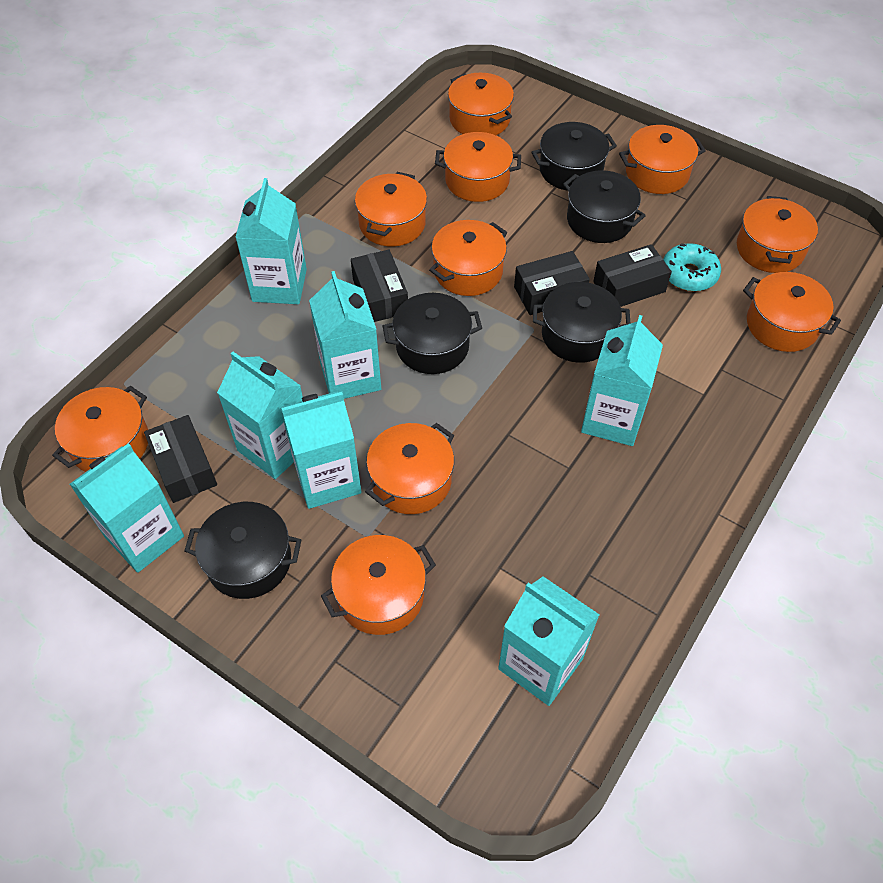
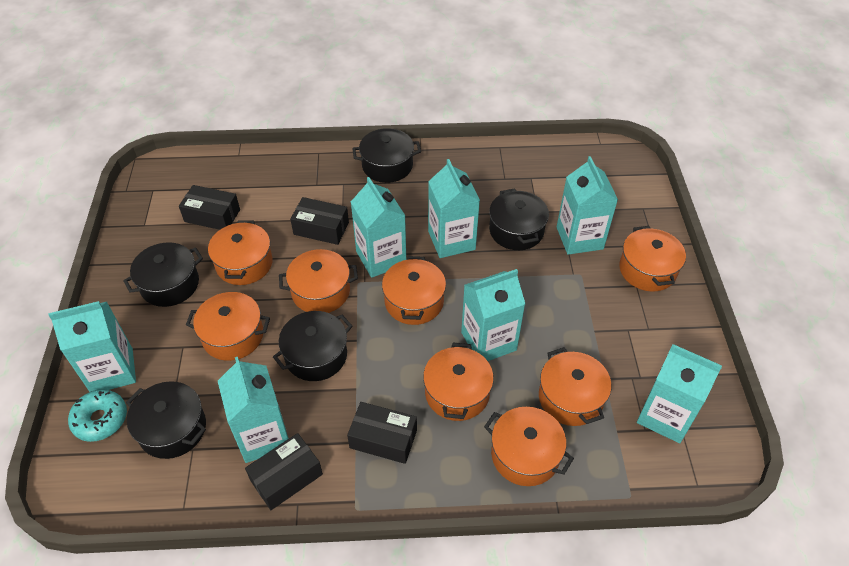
orange pot: 10 -> 8

